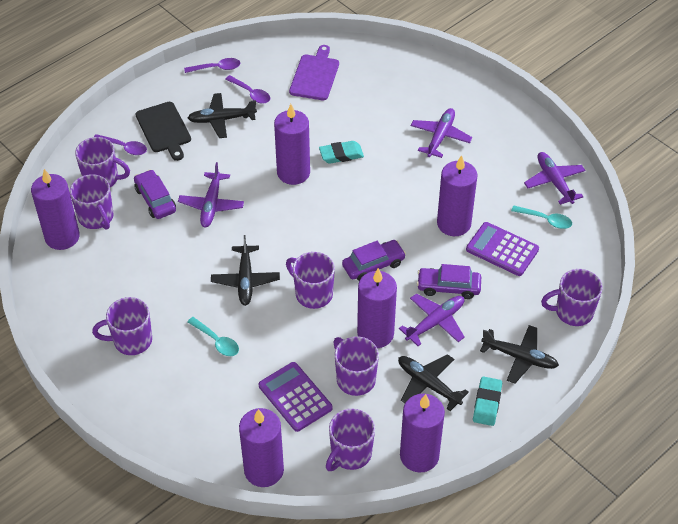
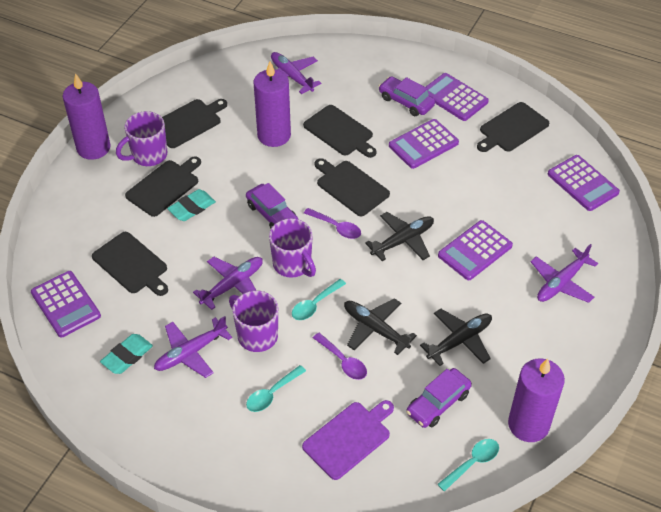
black cutting board: 1 -> 6
black plane: 4 -> 3
purple calculator: 2 -> 5
purple candle: 6 -> 3
purple mug: 7 -> 3
purple spoon: 3 -> 2
turquoise spoon: 2 -> 3

